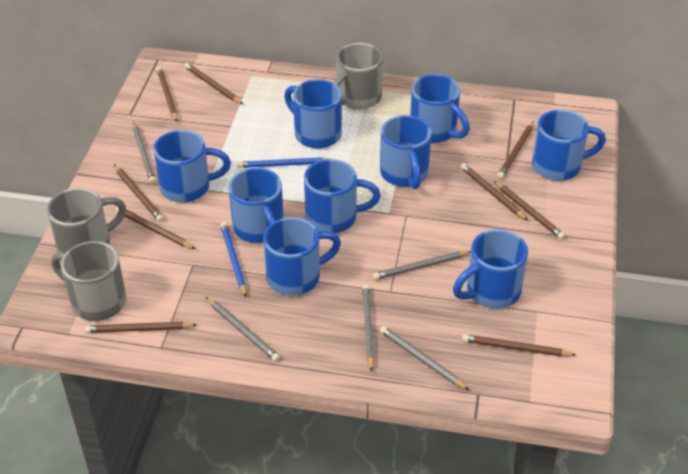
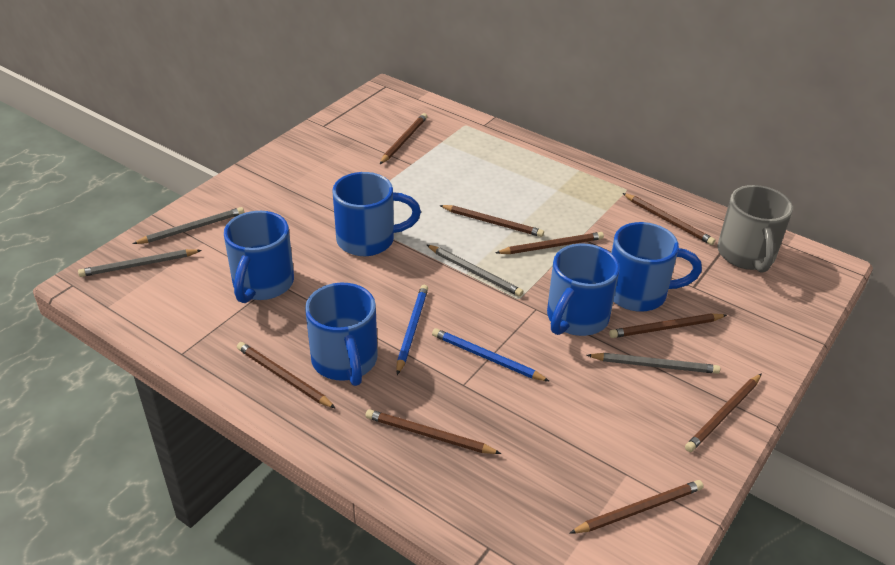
blue mug: 9 -> 5
grey mug: 3 -> 1
grey pencil: 5 -> 4

